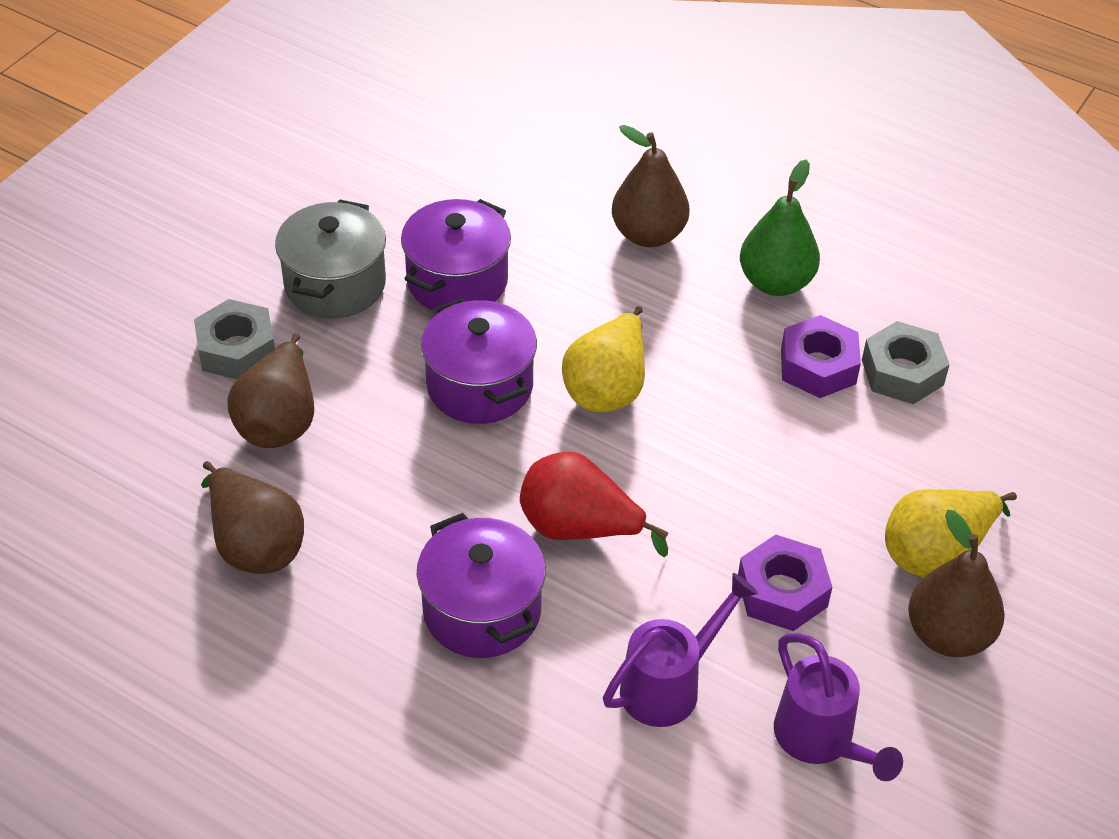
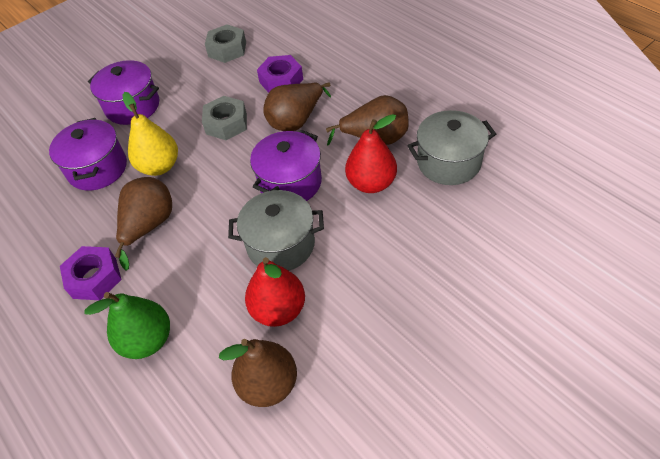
grey pot: 1 -> 2
purple watering can: 2 -> 0
red pear: 1 -> 2
yellow pear: 2 -> 1

